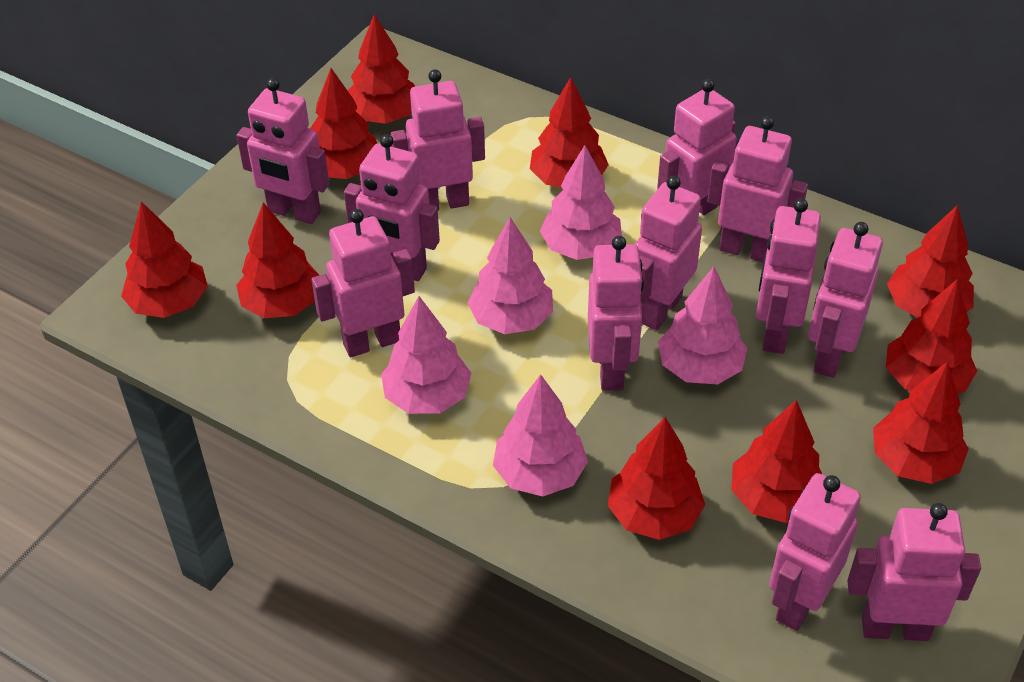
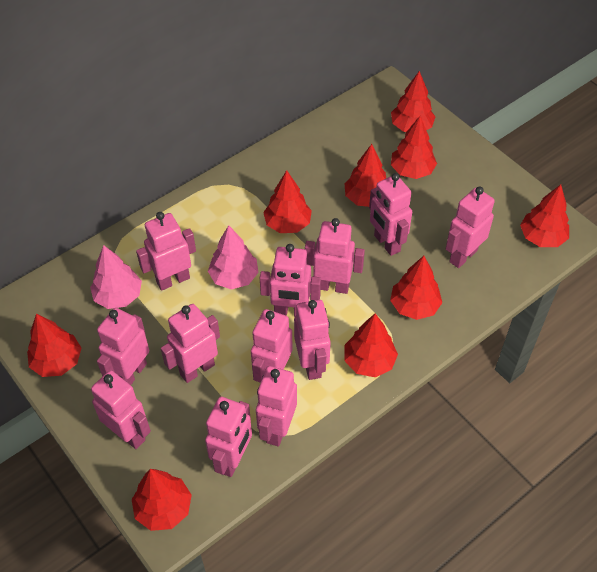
pink tree: 5 -> 2
red tree: 10 -> 9

